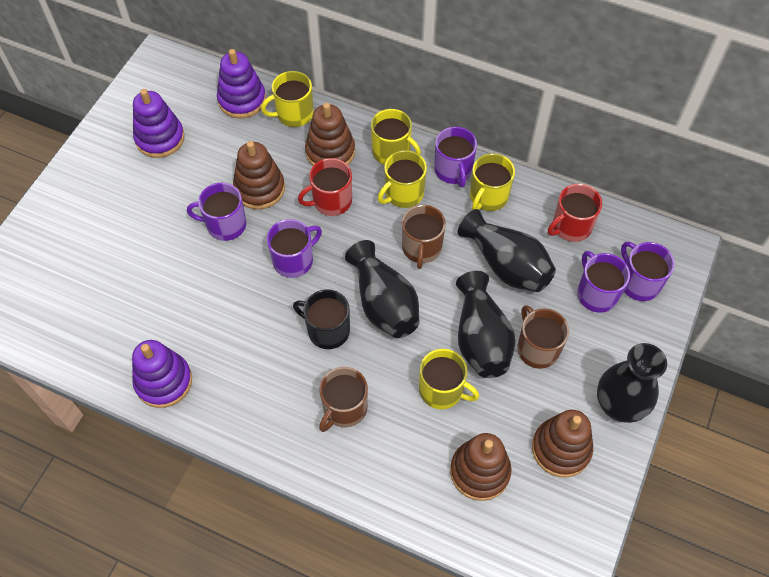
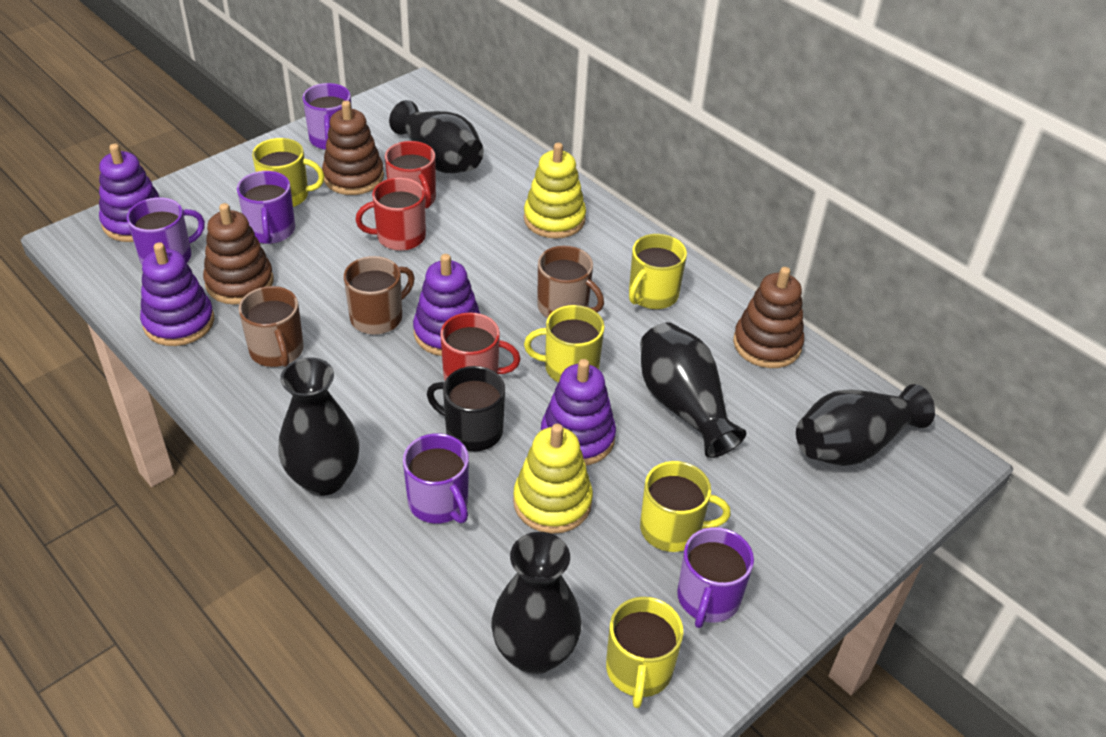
black vase: 4 -> 5
brown stacking toy: 4 -> 3
purple stacking toy: 3 -> 4
red mug: 2 -> 3
yellow stacking toy: 0 -> 2

